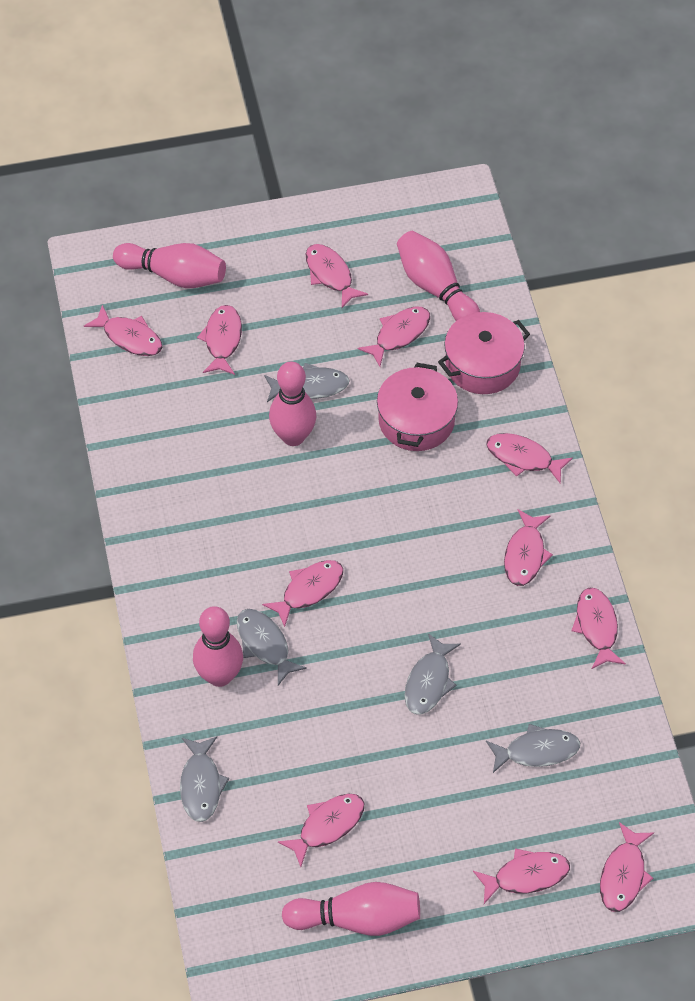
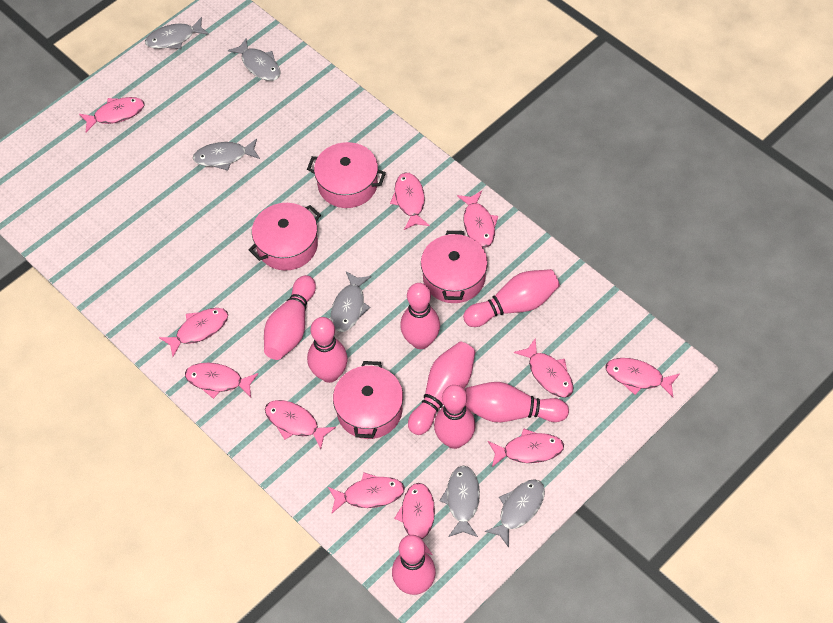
grey fish: 5 -> 6
pink bowling pin: 5 -> 8
pink pot: 2 -> 4

